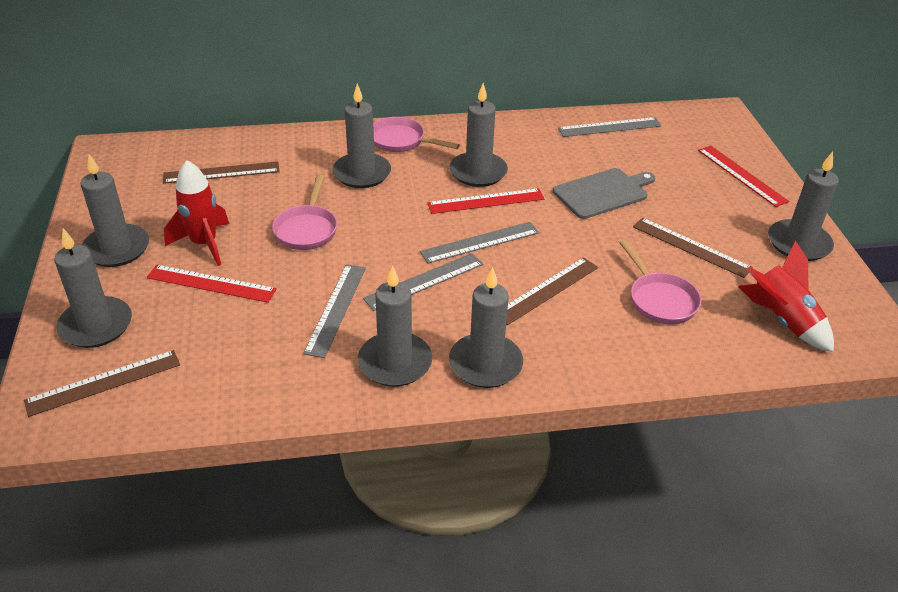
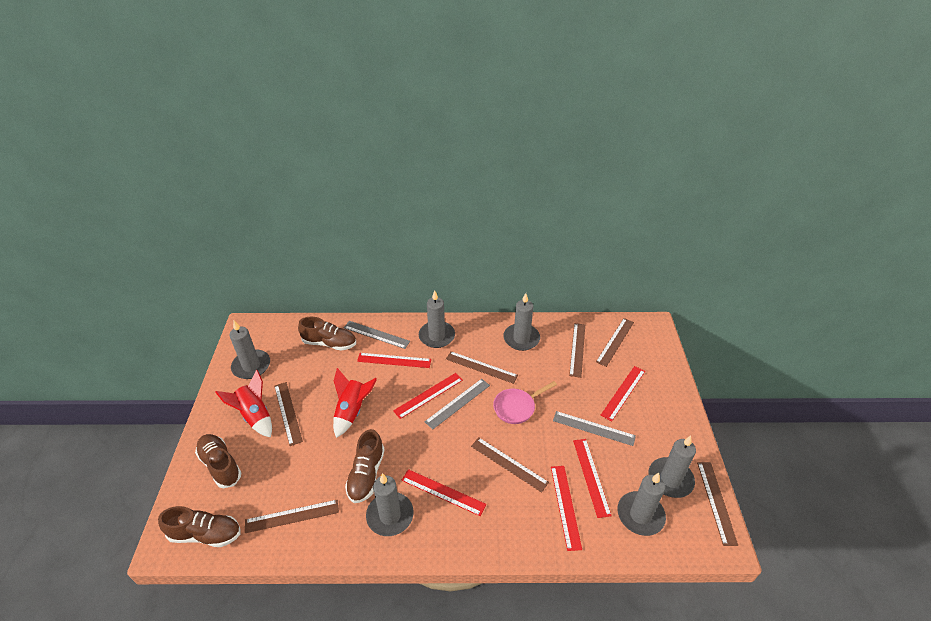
brown ruler: 4 -> 7
brown shoe: 0 -> 4
grey candle: 7 -> 6
grey cutting board: 1 -> 0
grey ruler: 4 -> 3
pink pan: 3 -> 1
red ruler: 3 -> 6

